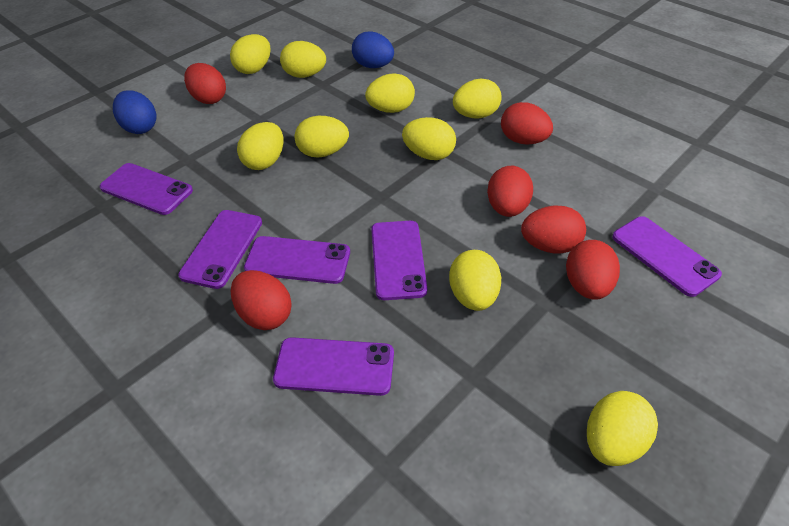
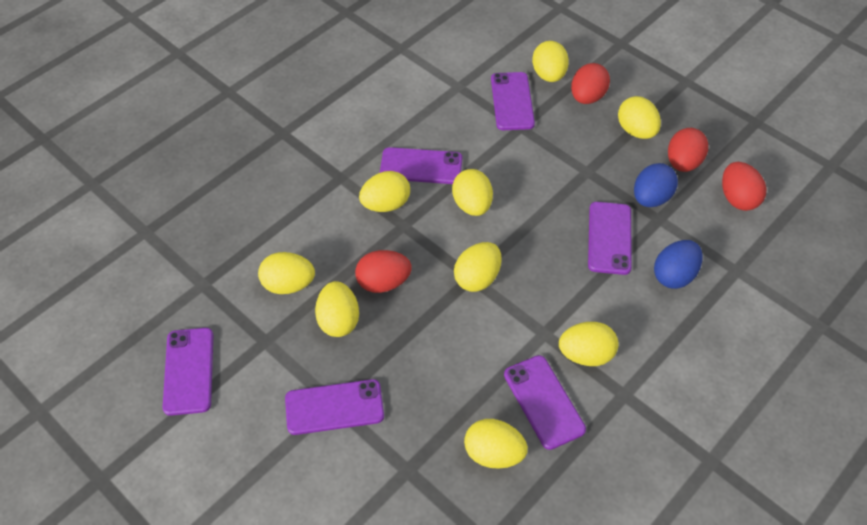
red egg: 6 -> 4

